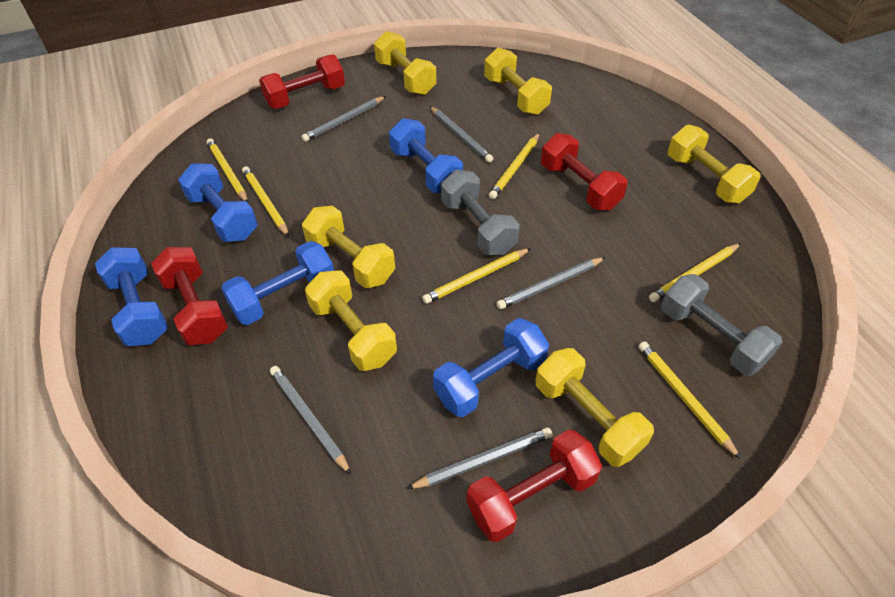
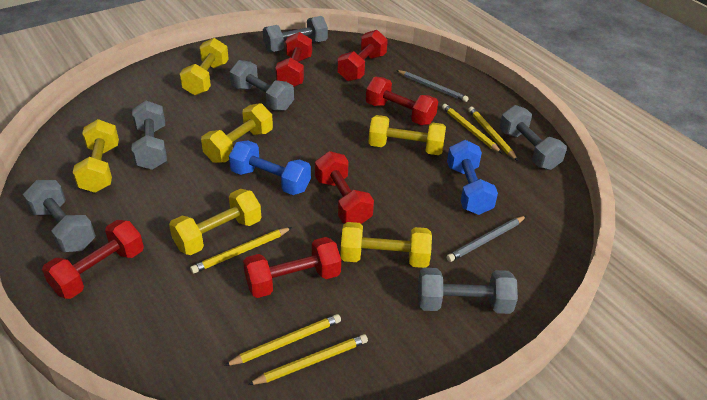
blue dumbbell: 5 -> 2
grey dumbbell: 2 -> 6
grey pencil: 5 -> 2
red dumbbell: 4 -> 6
yellow pencil: 6 -> 5

